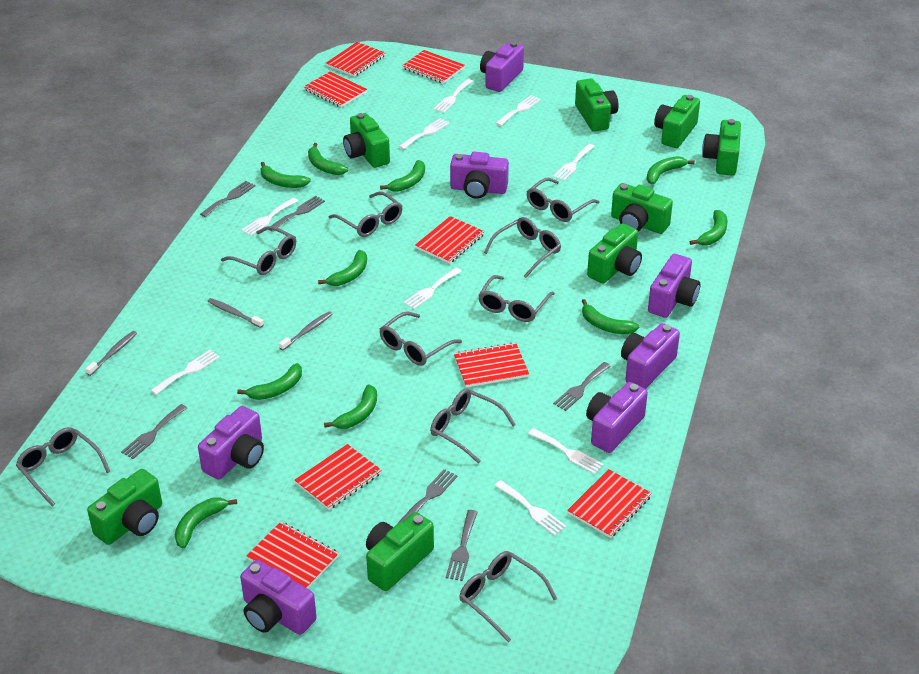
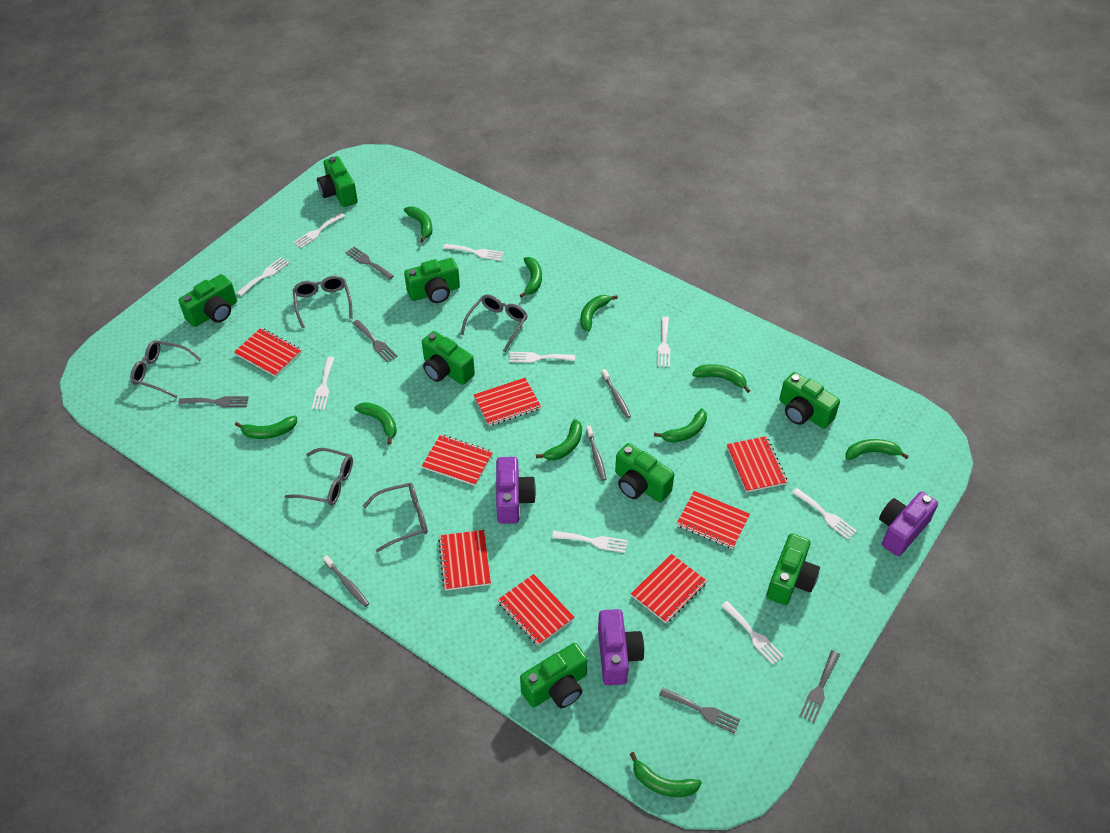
grey fork: 6 -> 5
grey glasses: 9 -> 5
purple camera: 7 -> 3

